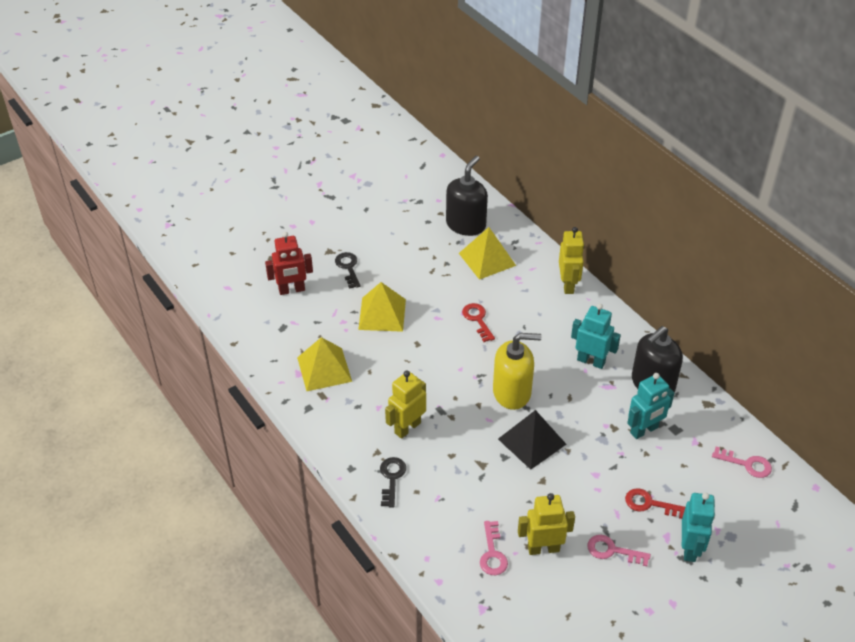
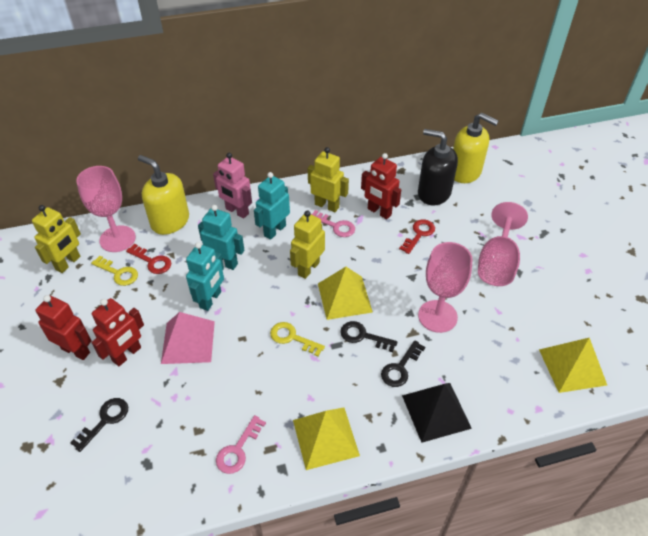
black key: 2 -> 3
black soap dispenser: 2 -> 1
pink goblet: 0 -> 3
pink key: 3 -> 2
pink pyramid: 0 -> 1
pink robot: 0 -> 1
red robot: 1 -> 3
yellow key: 0 -> 2
yellow soap dispenser: 1 -> 2

